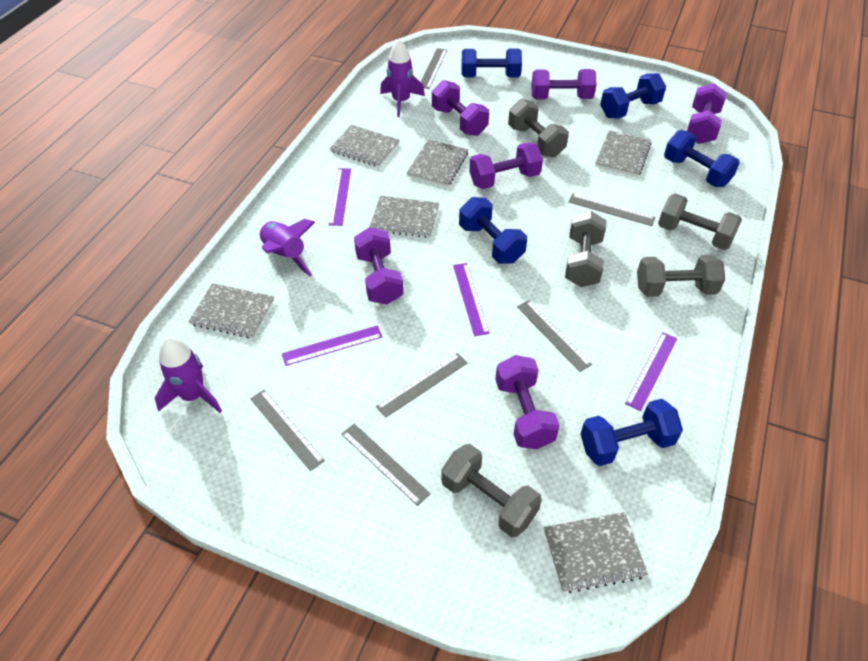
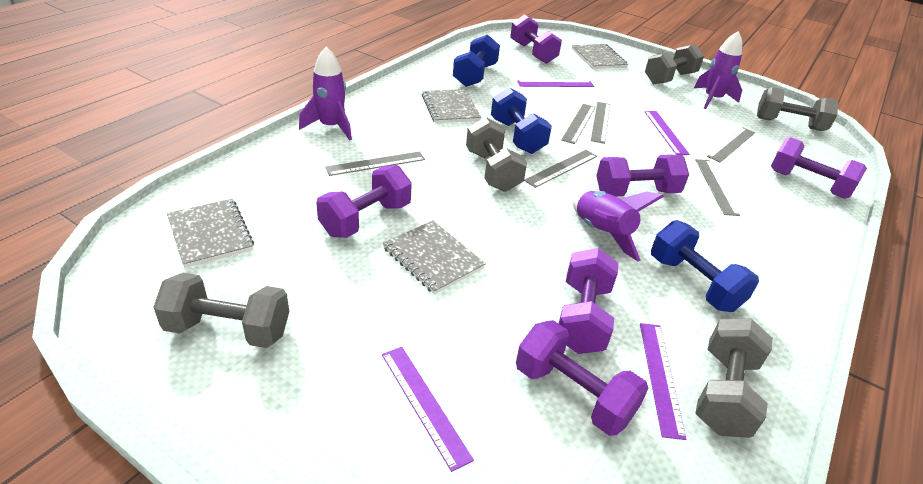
blue dumbbell: 5 -> 3
grey notebook: 6 -> 4

